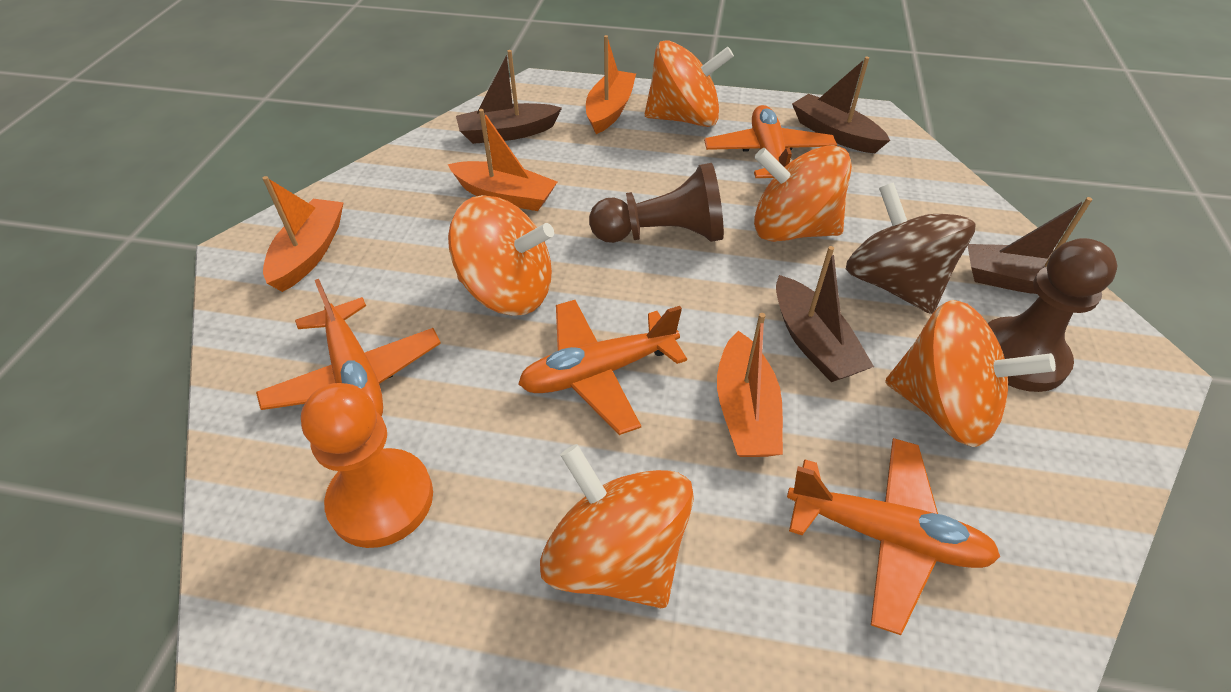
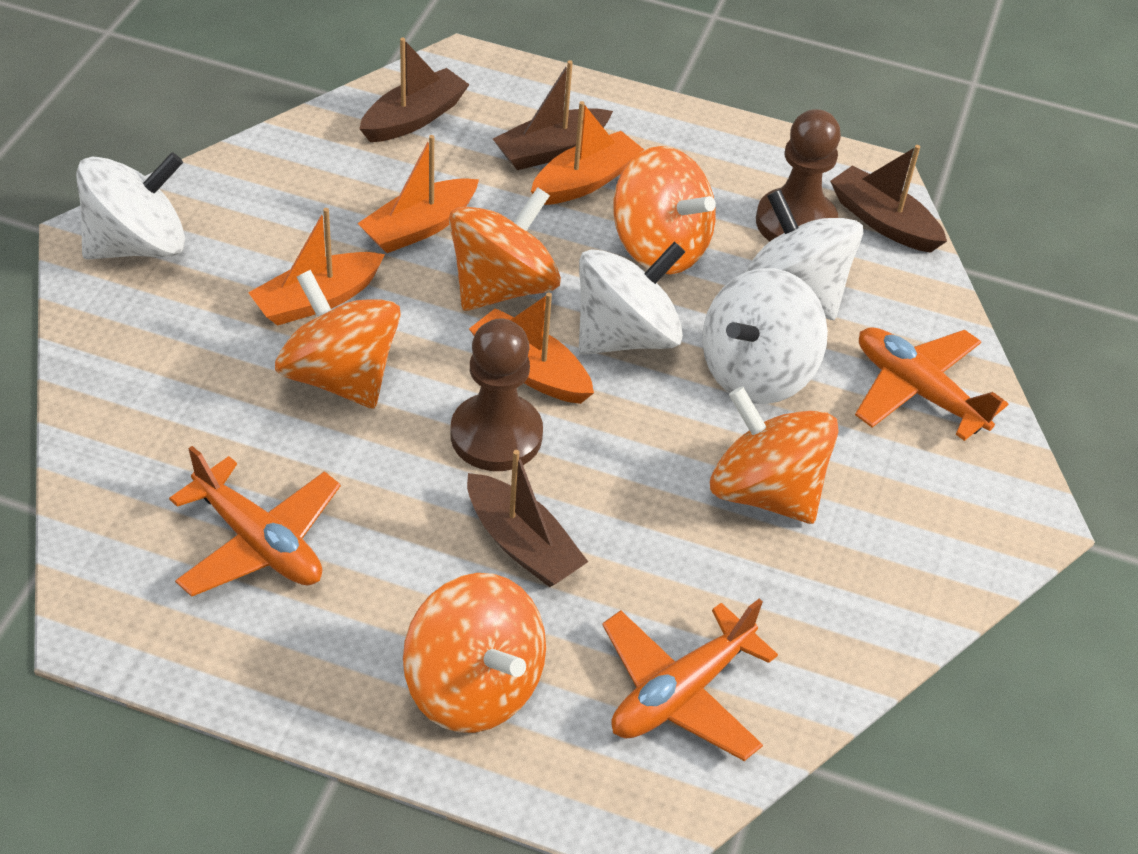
brown spinning top: 1 -> 0
orange pawn: 1 -> 0
orange plane: 4 -> 3
white spinning top: 0 -> 4

